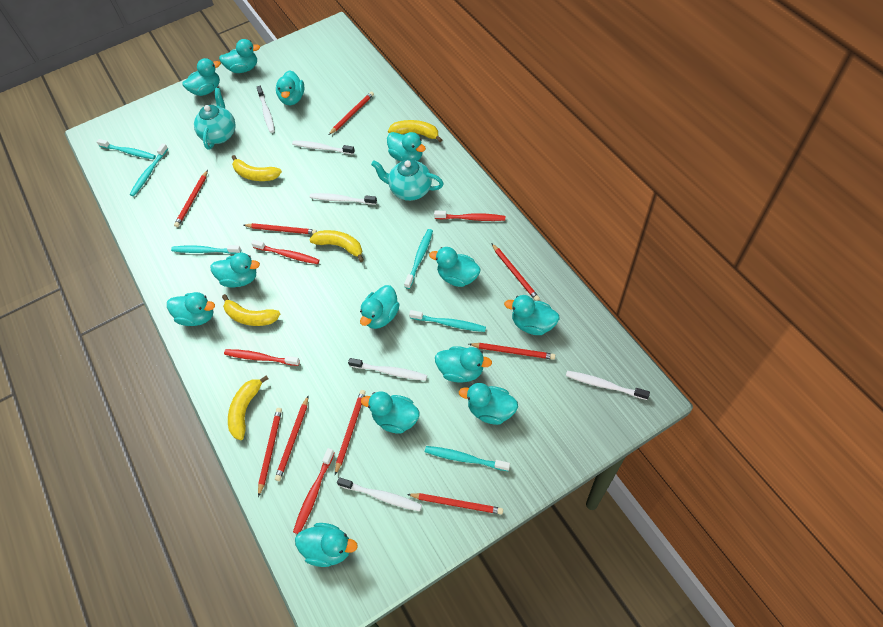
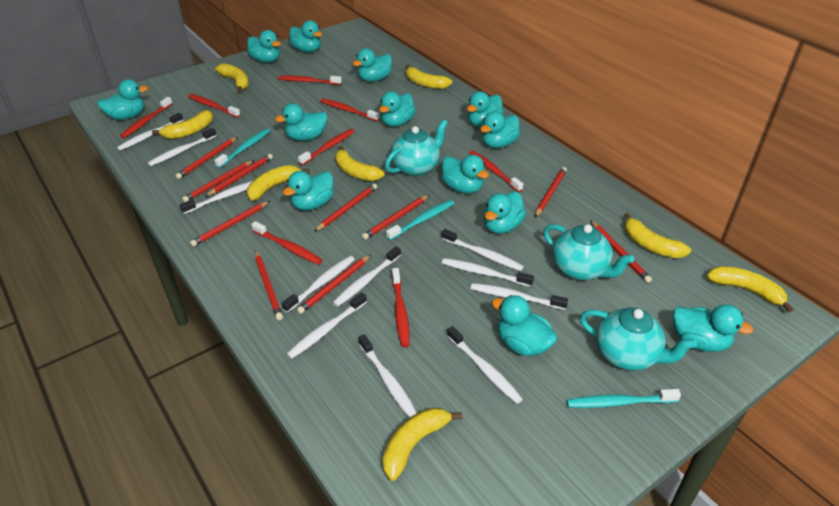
red pencil: 9 -> 10
red toothbrush: 4 -> 8
turquoise teapot: 2 -> 3
turquoise toothbrush: 6 -> 3
white toothbrush: 6 -> 11
yellow banana: 5 -> 8

